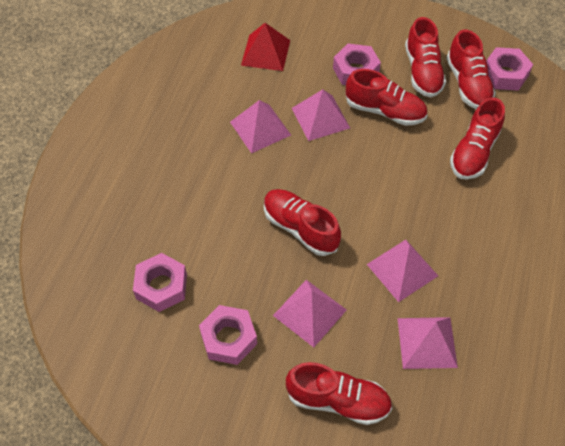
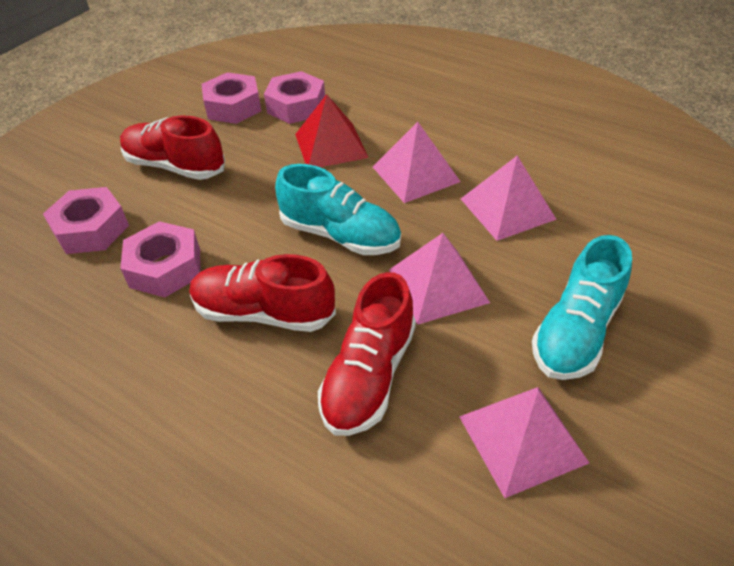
pink pyramid: 5 -> 4
red shoe: 6 -> 3
turquoise shoe: 0 -> 2

